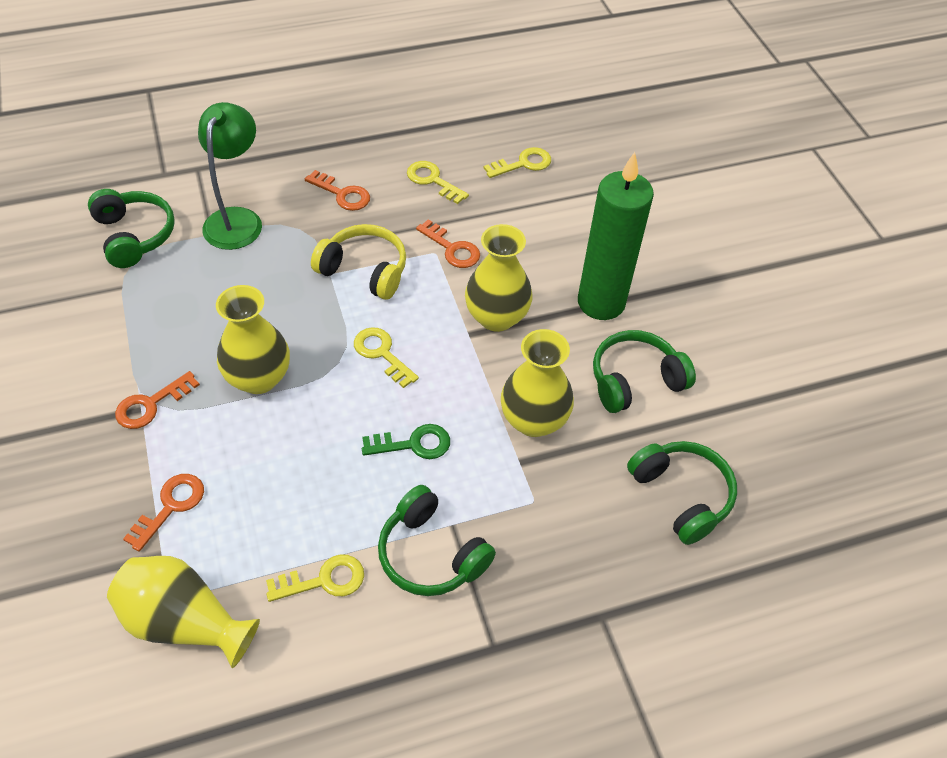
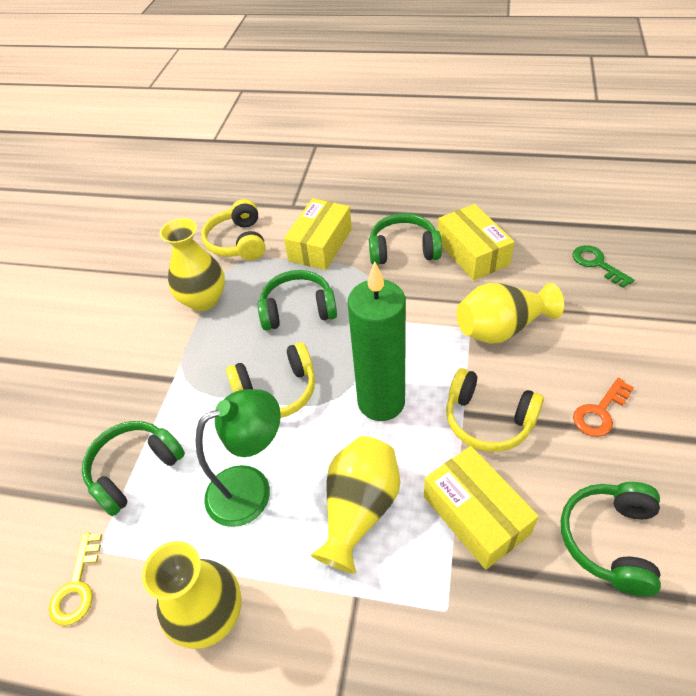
orange key: 4 -> 1
yellow box: 0 -> 3
yellow headphones: 1 -> 3
yellow key: 4 -> 1

